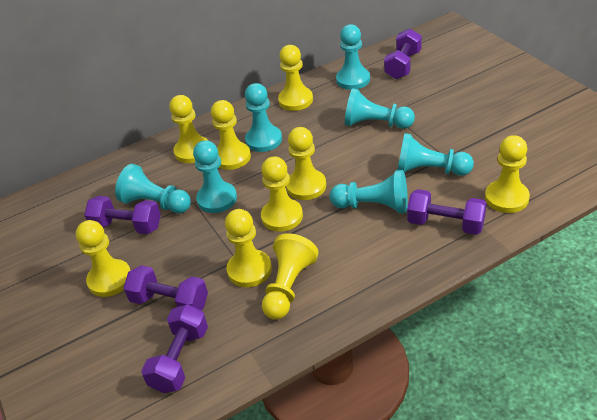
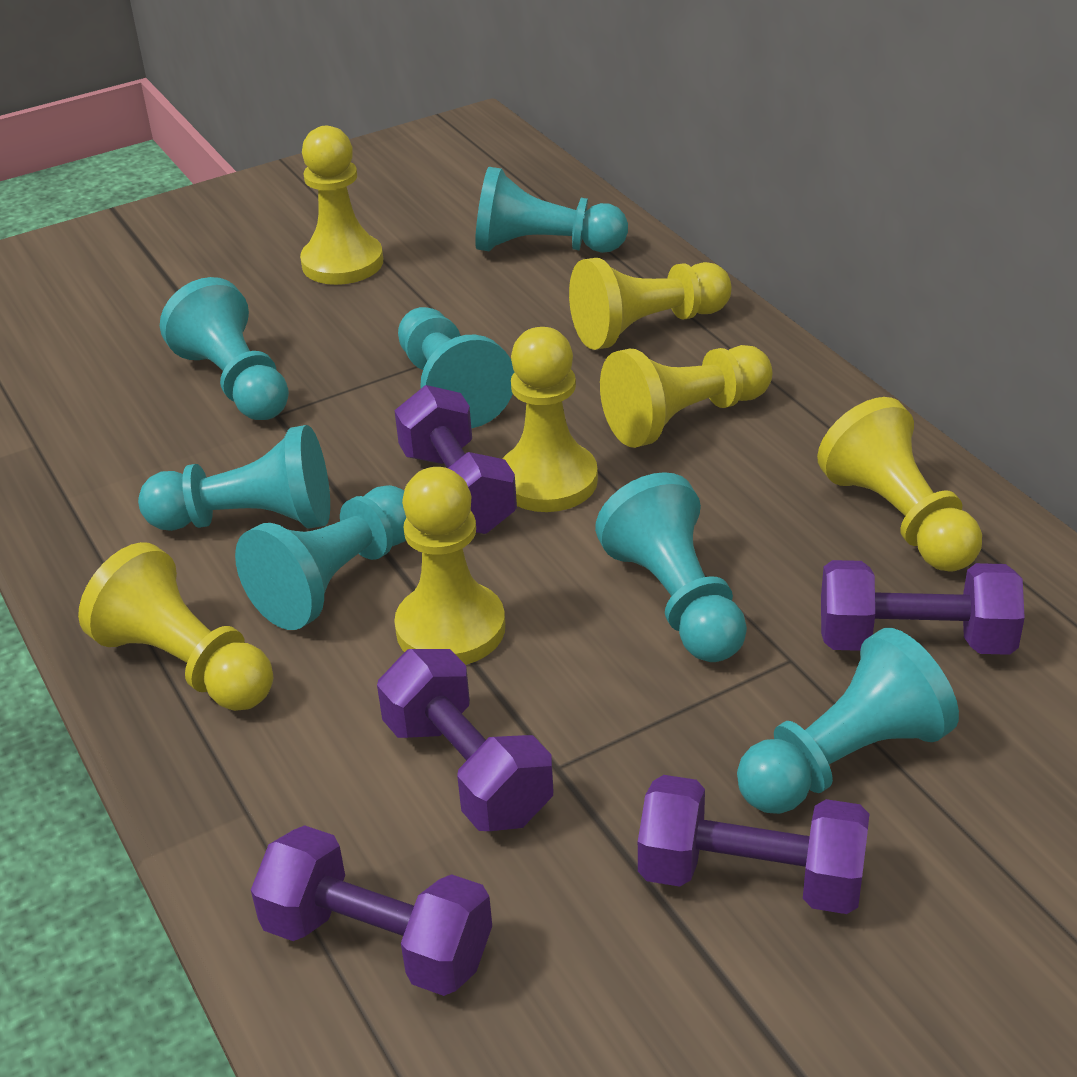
yellow pawn: 9 -> 7

